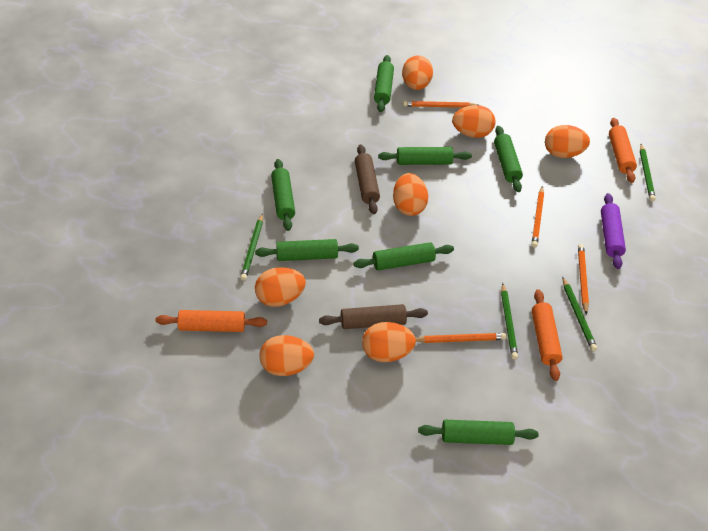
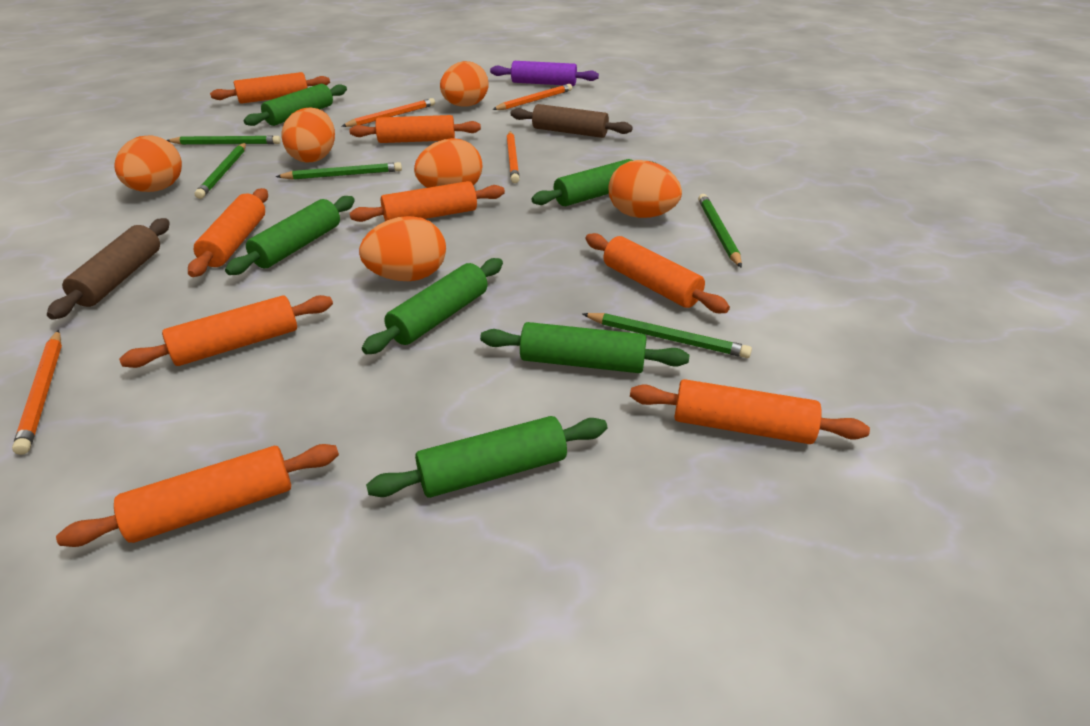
green pencil: 4 -> 5
green rolling pin: 7 -> 6
orange egg: 7 -> 6
orange rolling pin: 3 -> 8

